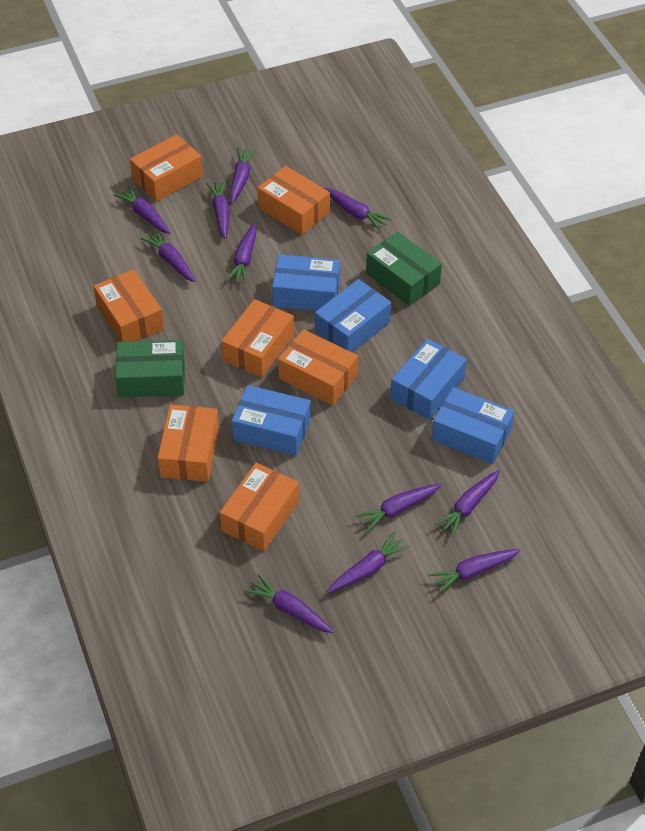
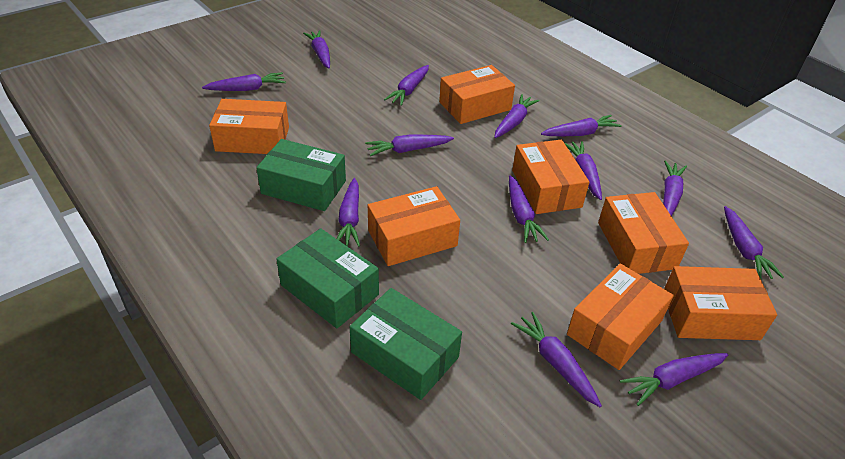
blue box: 5 -> 0
green box: 2 -> 3
purple carrot: 11 -> 13

